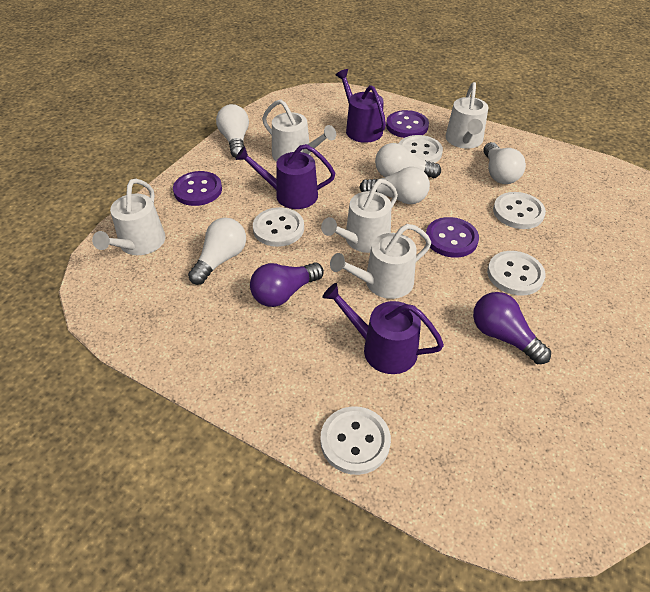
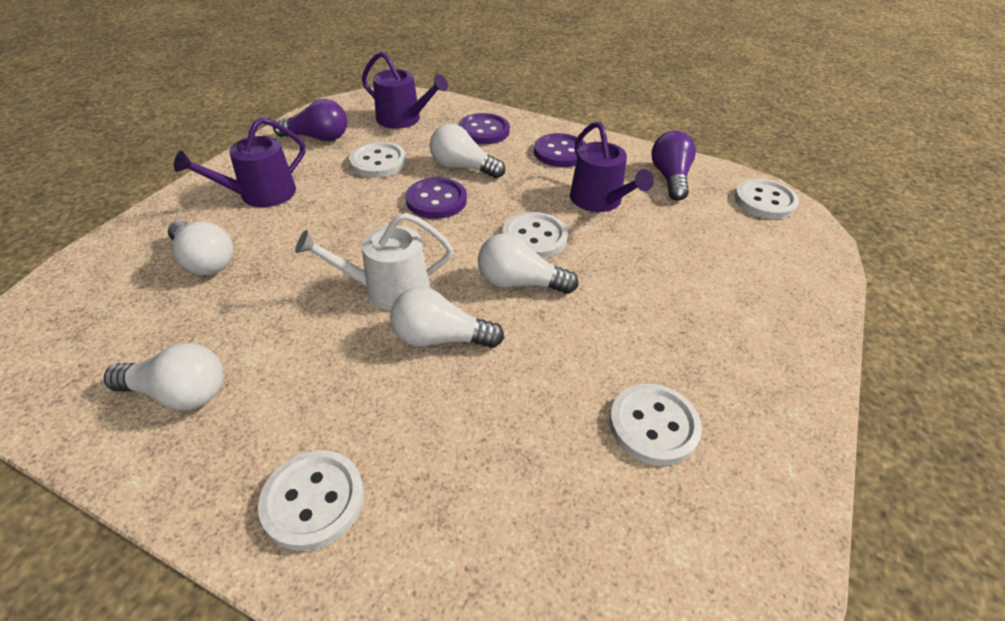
white watering can: 5 -> 1

